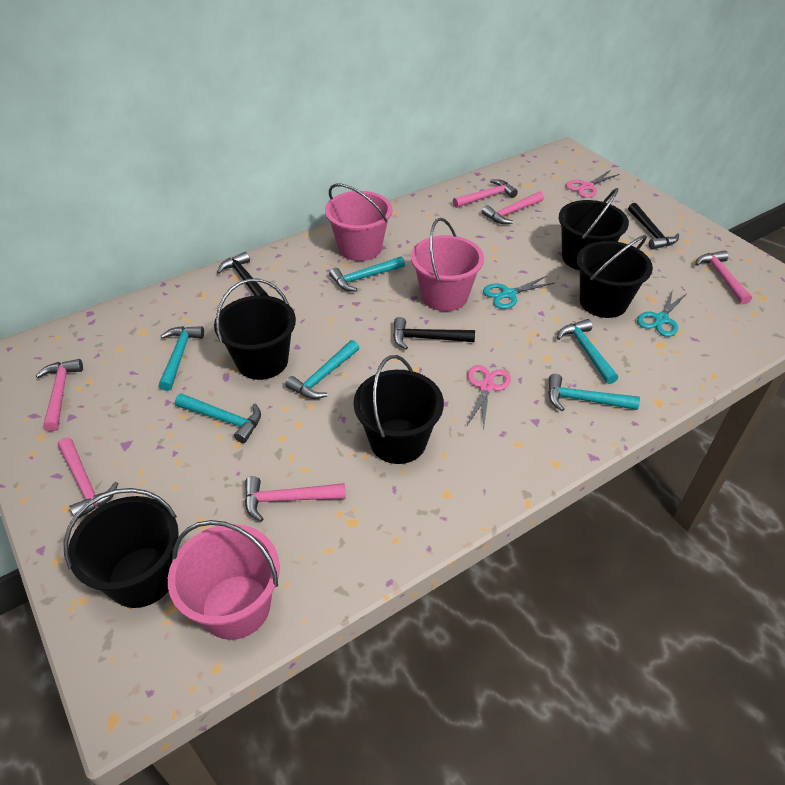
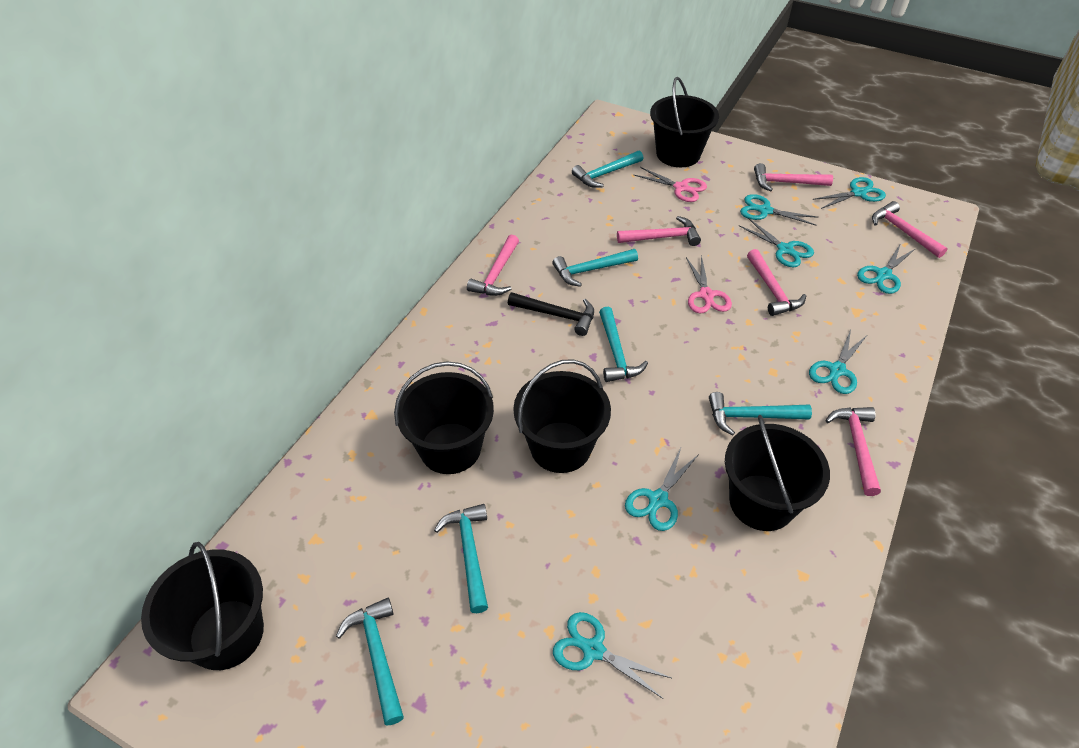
black hammer: 3 -> 1
pink bucket: 3 -> 0
turquoise scissors: 2 -> 7

